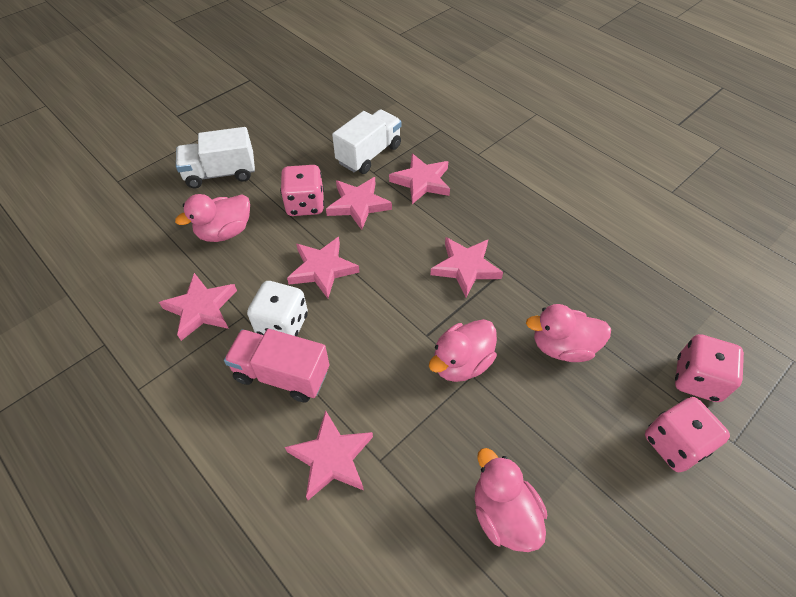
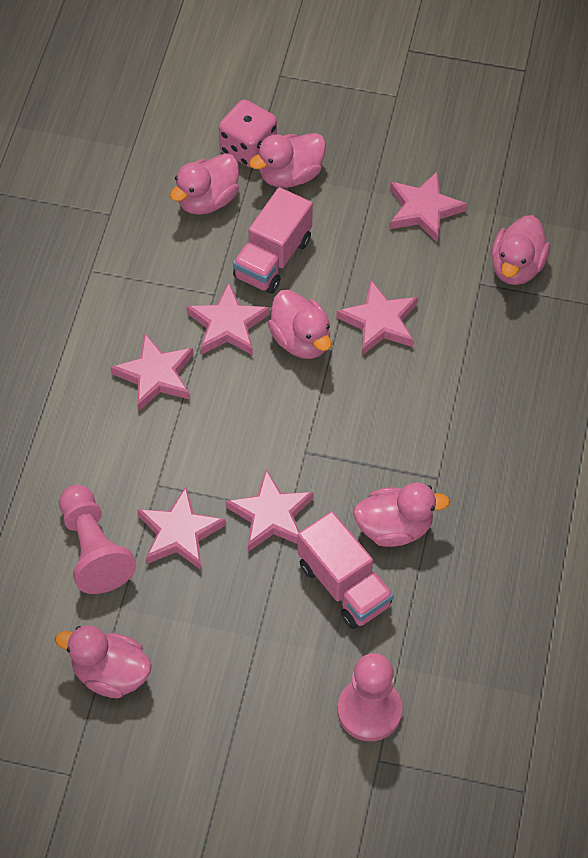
pink dice: 3 -> 1
pink duck: 4 -> 6
pink pawn: 0 -> 2
pink truck: 1 -> 2
white dice: 1 -> 0
white truck: 2 -> 0

